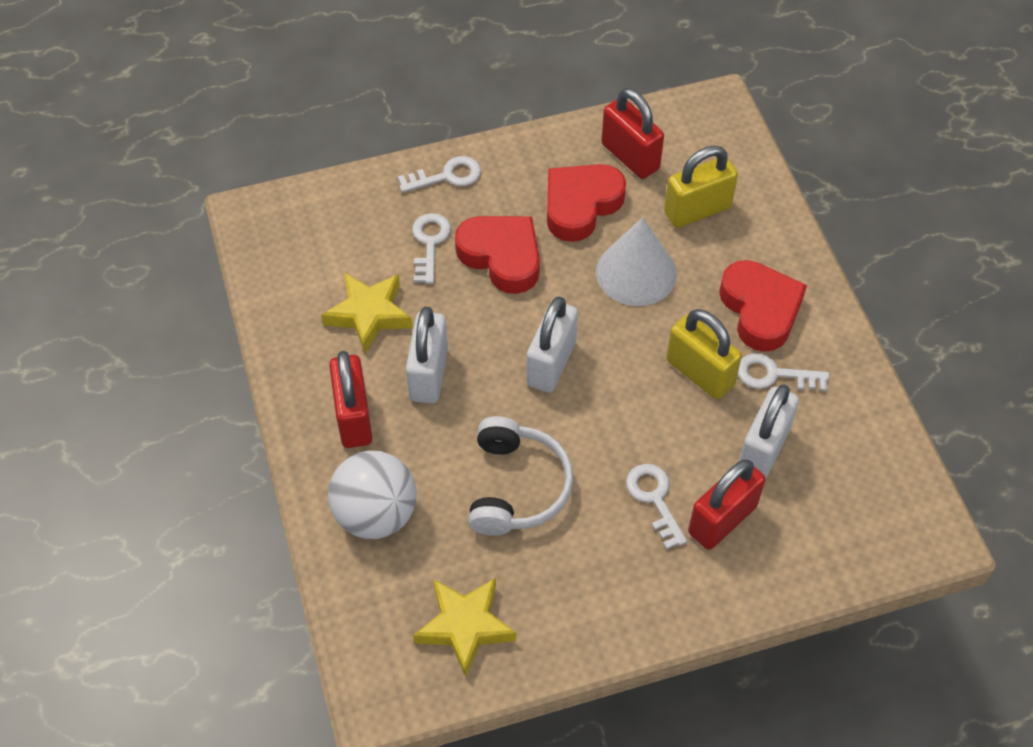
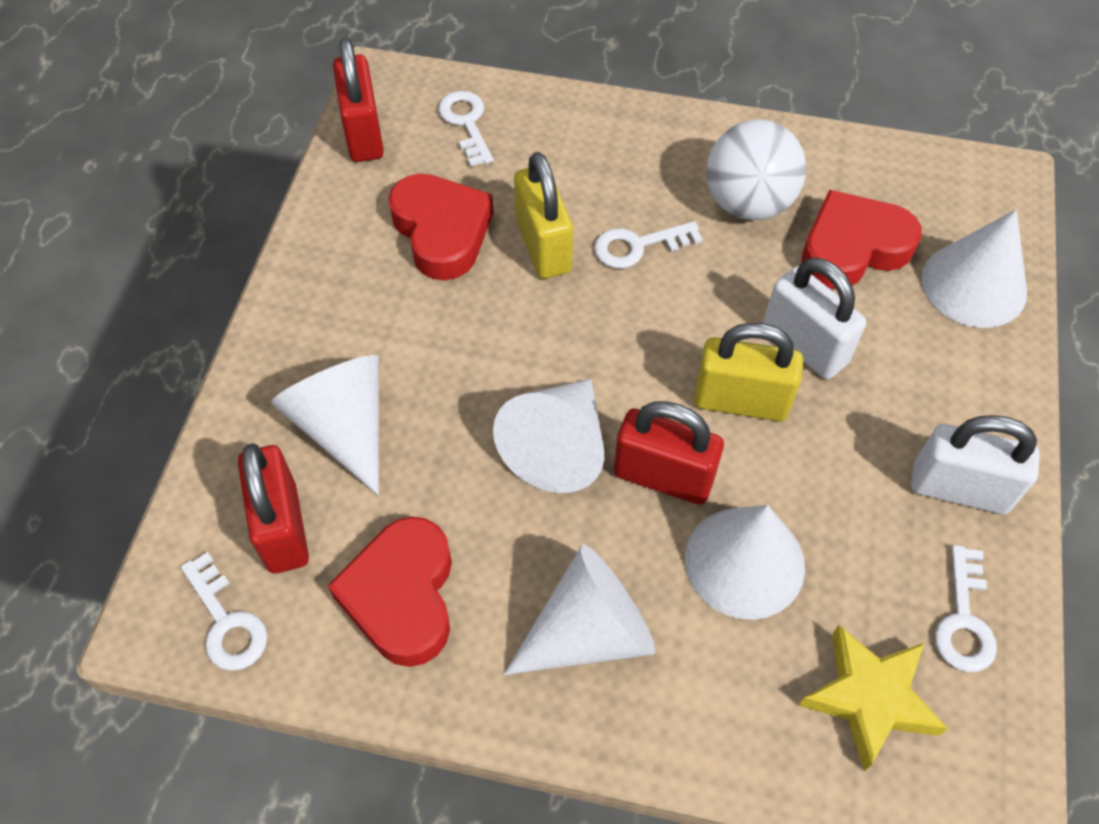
white cone: 1 -> 5
white headphones: 1 -> 0
white padlock: 3 -> 2
yellow star: 2 -> 1

